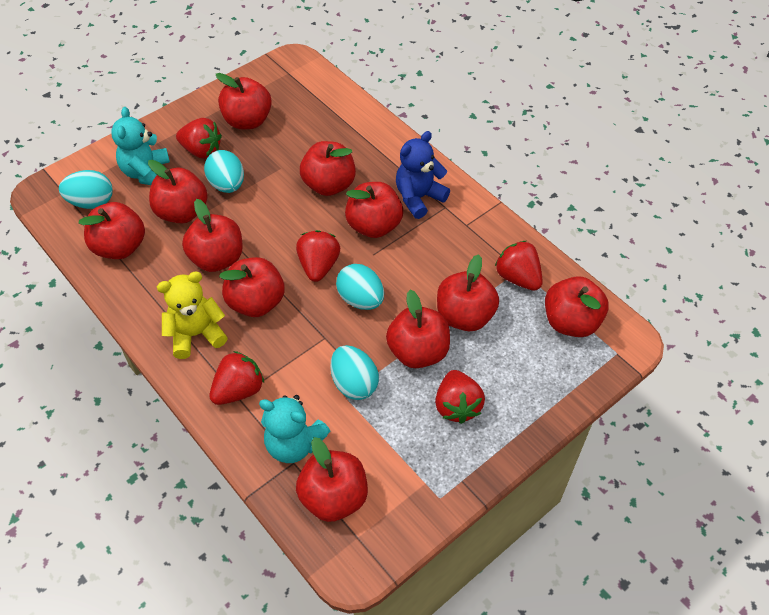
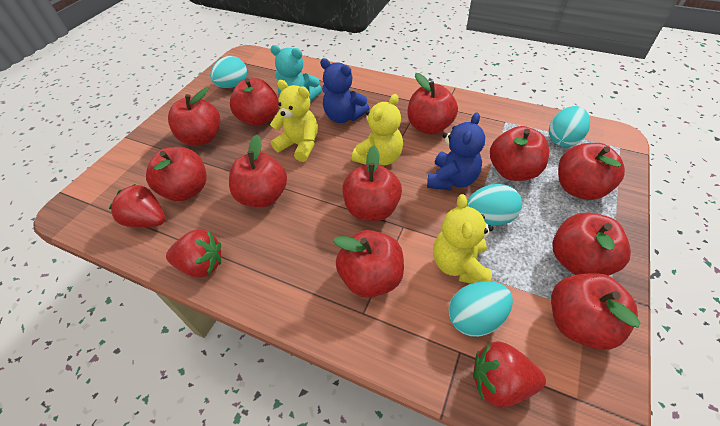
blue teddy bear: 1 -> 2
red strawberry: 5 -> 3
turquoise teddy bear: 2 -> 1
yellow teddy bear: 1 -> 3

